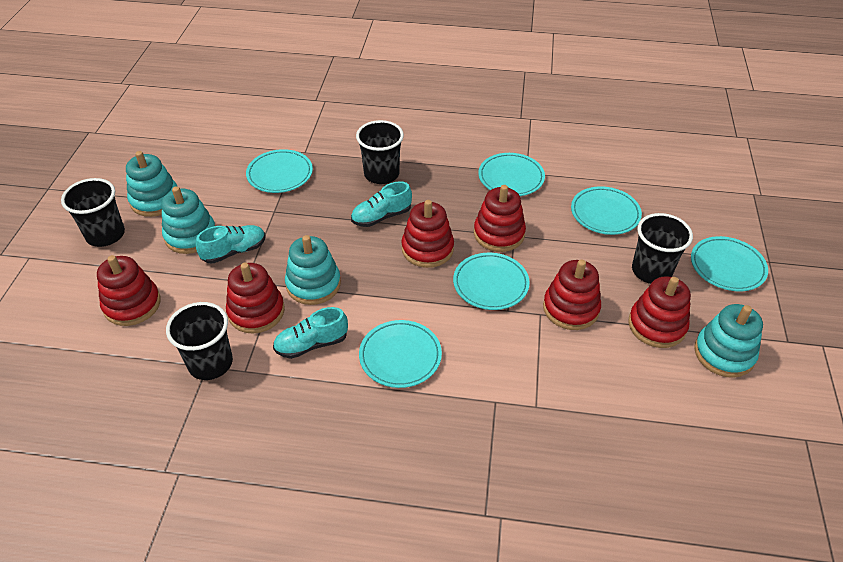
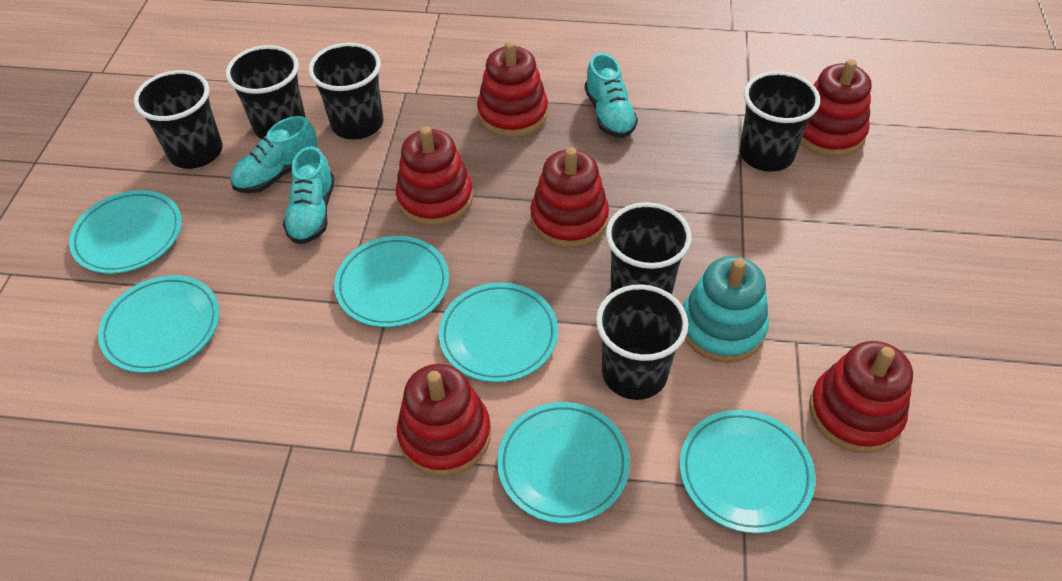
black cup: 4 -> 6
turquoise stacking toy: 4 -> 1

